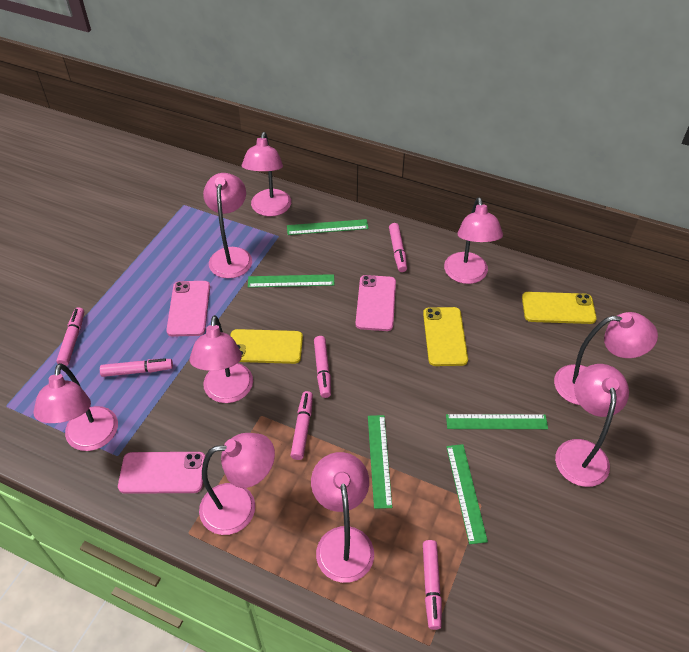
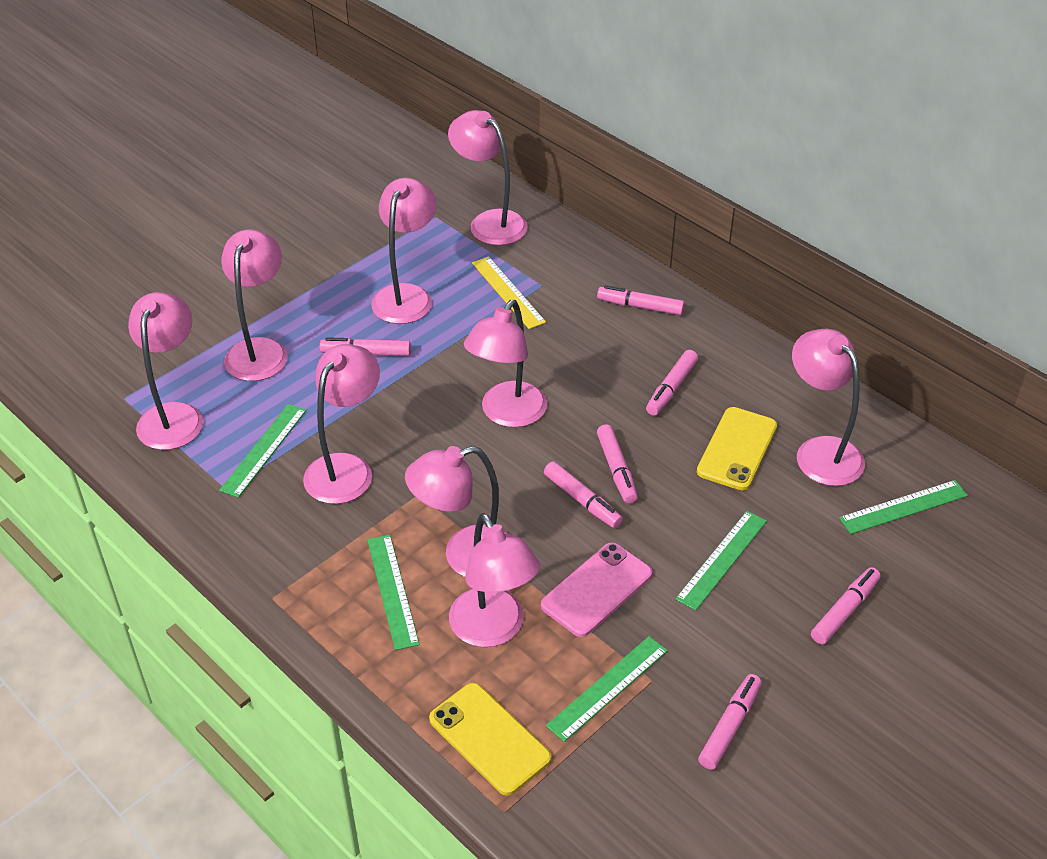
pink marker: 6 -> 7
pink phone: 3 -> 1
yellow phone: 3 -> 2
yellow ruler: 0 -> 1

